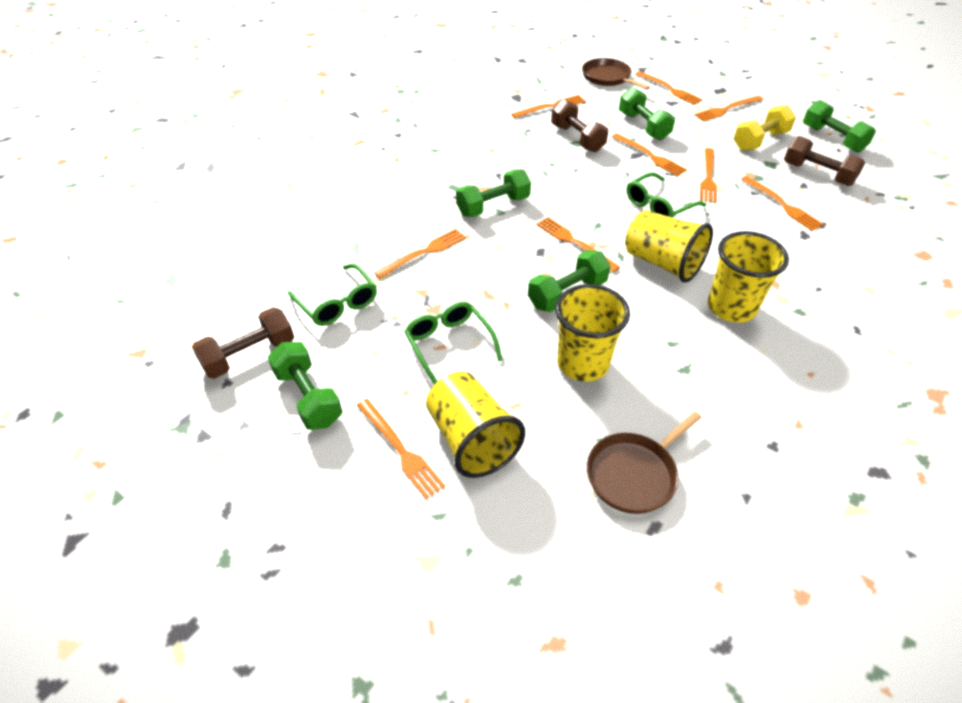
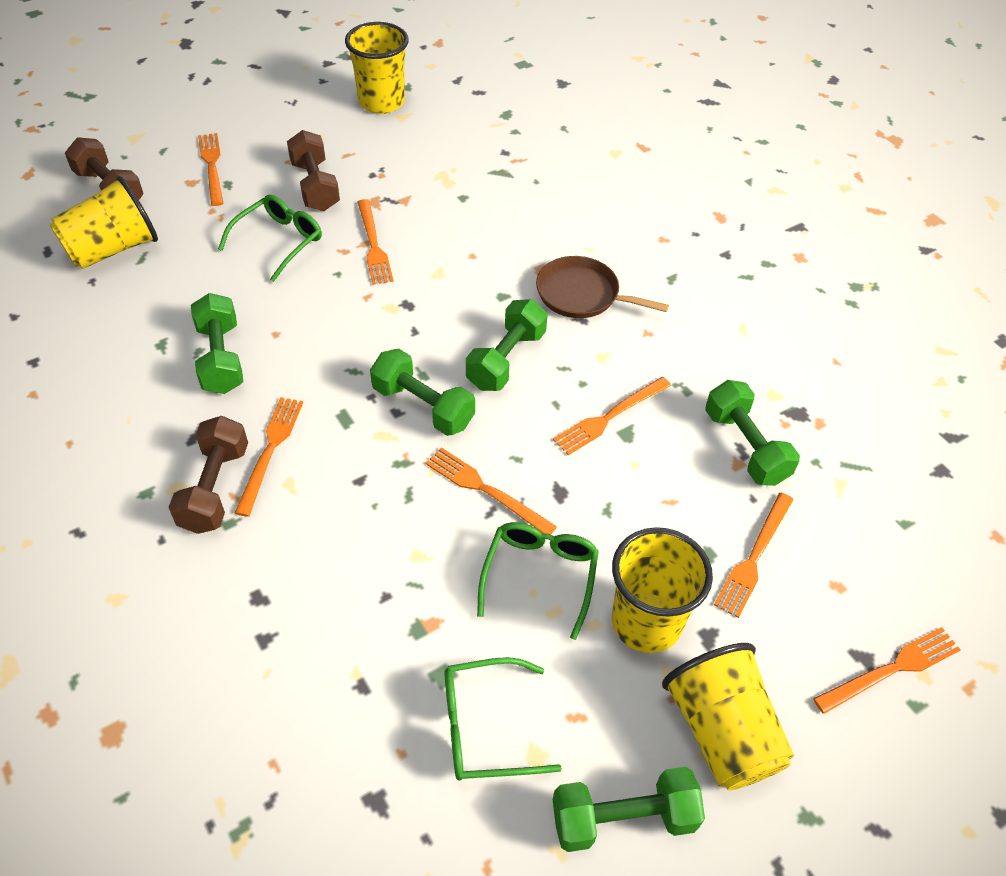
brown pan: 2 -> 1
orange fork: 9 -> 7
yellow dumbbell: 1 -> 0

